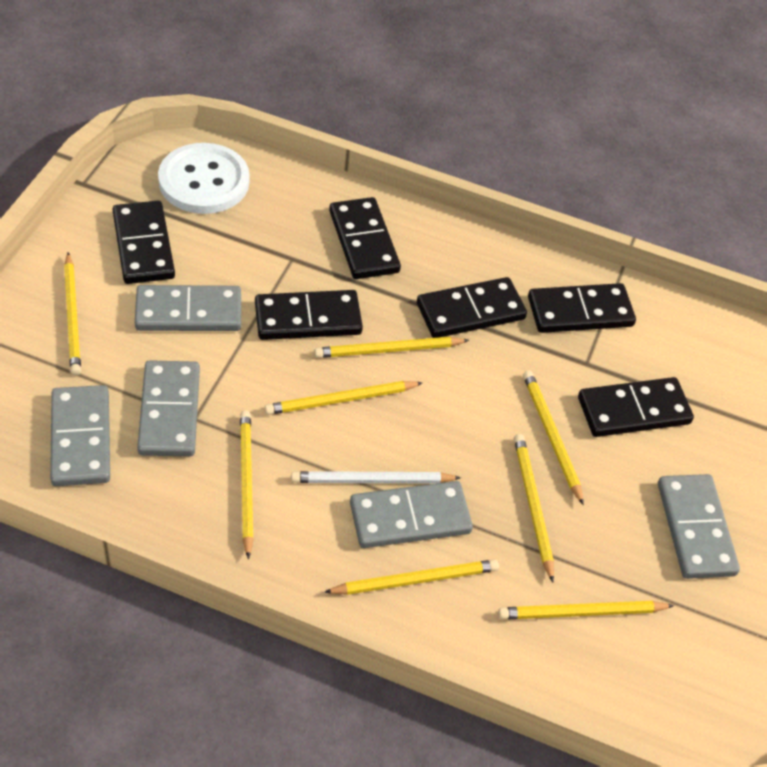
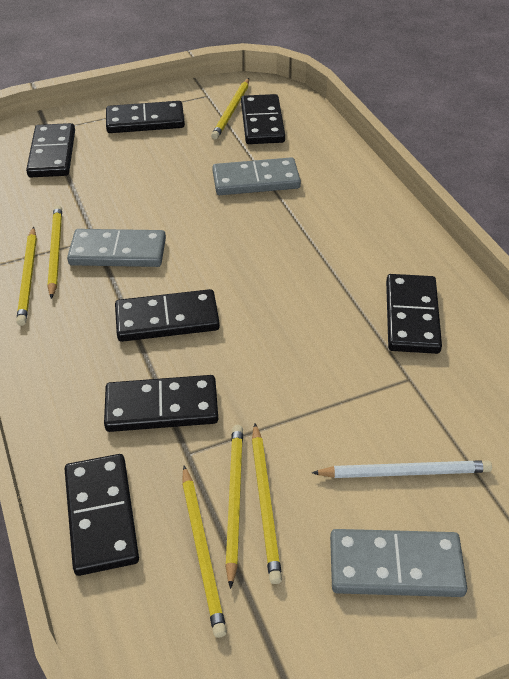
black domino: 6 -> 7
grey domino: 5 -> 3
white button: 1 -> 0
yellow pencil: 8 -> 6

